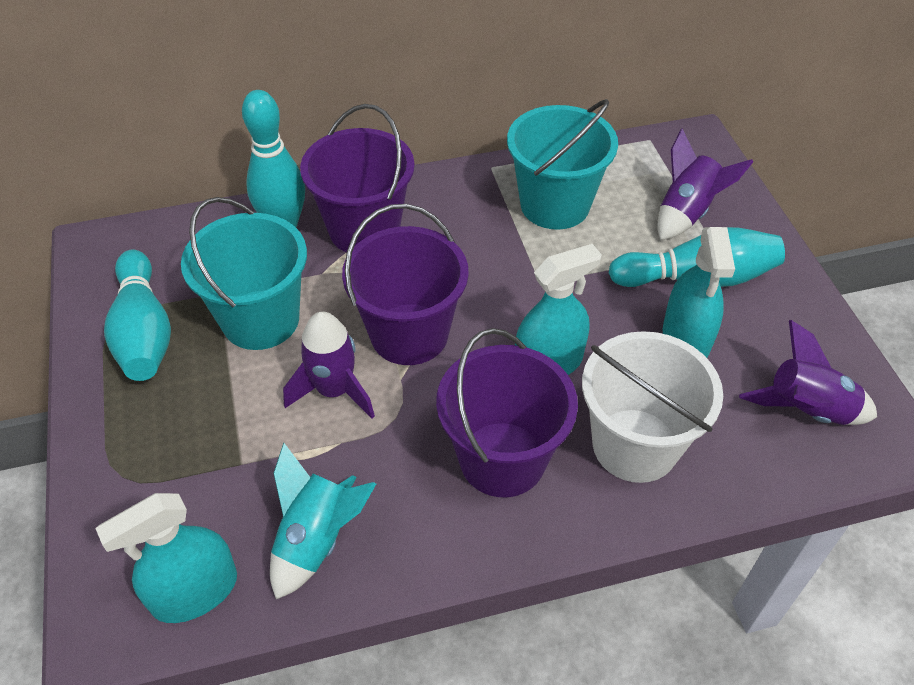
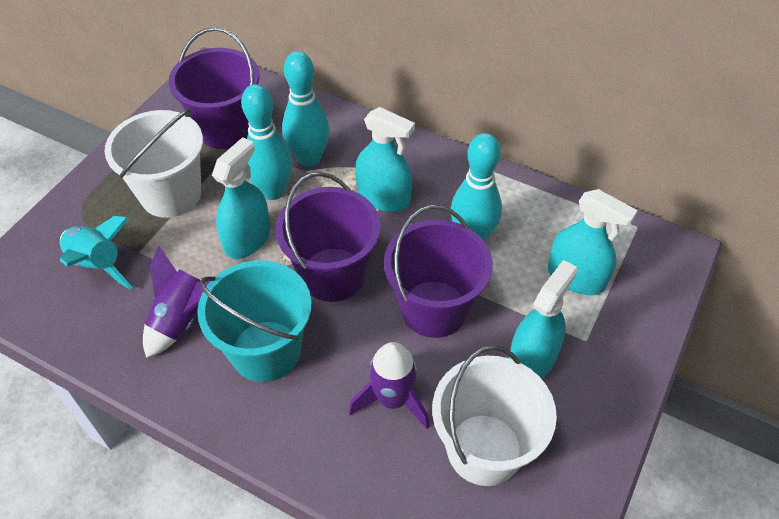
purple rocket: 3 -> 2
turquoise bucket: 2 -> 1
turquoise spray bottle: 3 -> 4
white bucket: 1 -> 2

